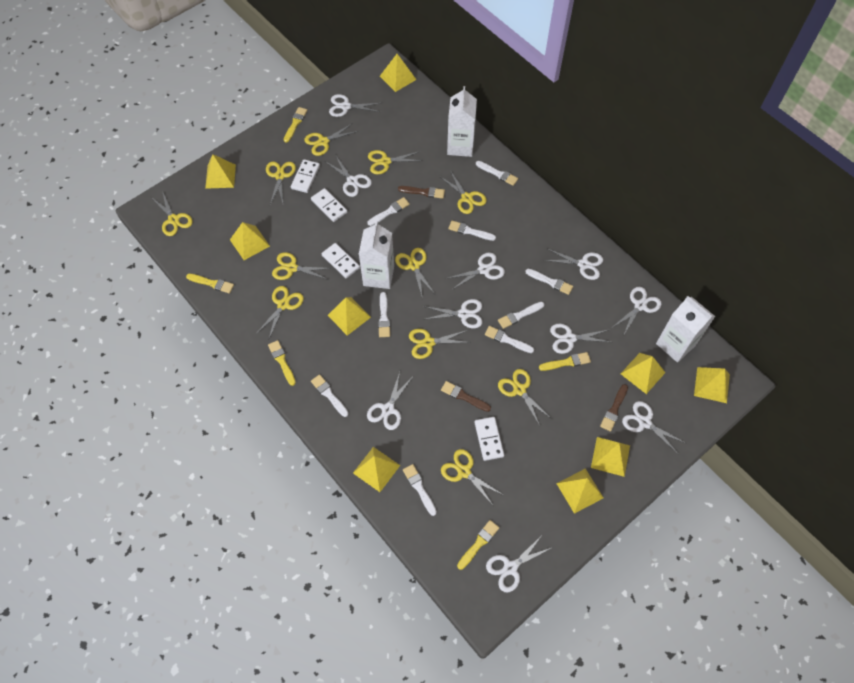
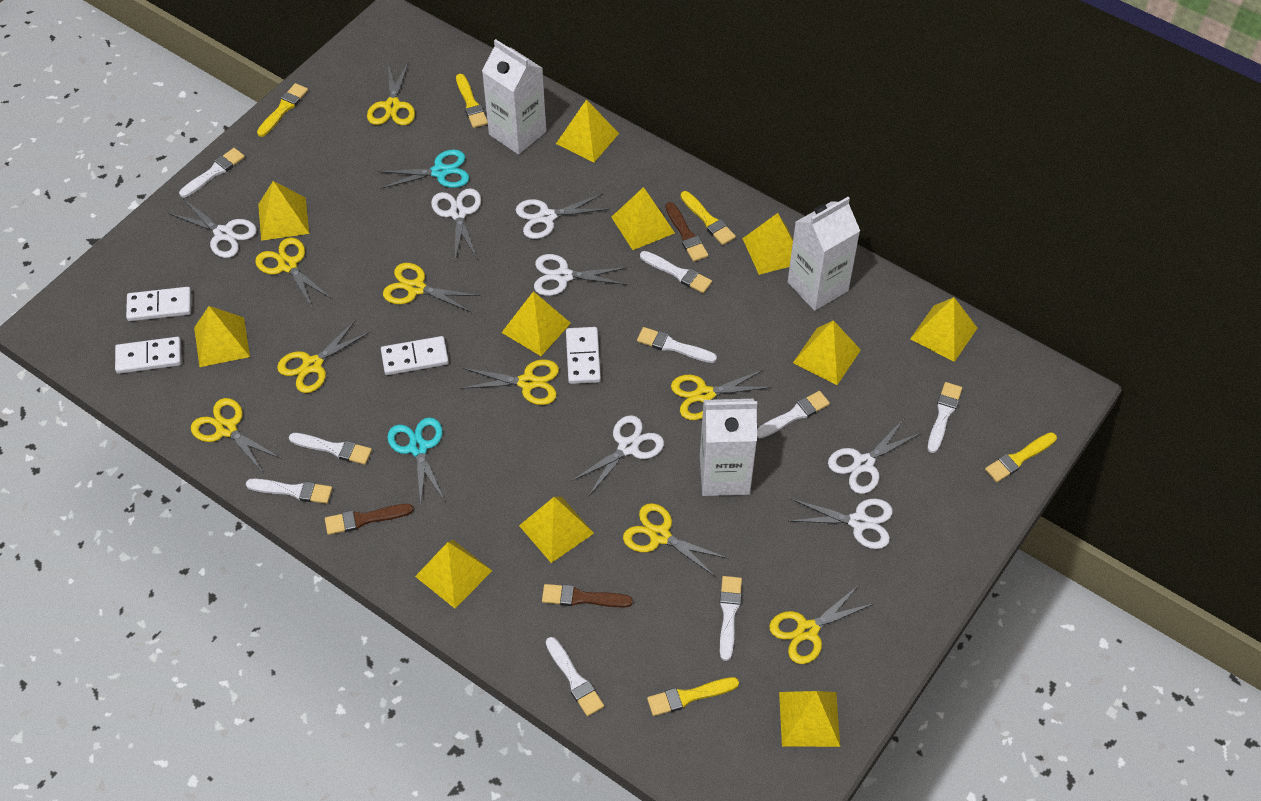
turquoise scissors: 0 -> 2
white scissors: 10 -> 7
yellow pyramid: 9 -> 11
yellow scissors: 11 -> 9

